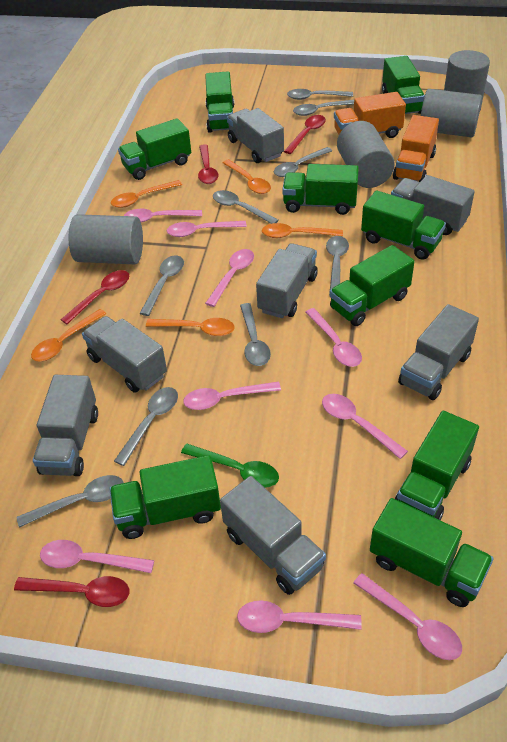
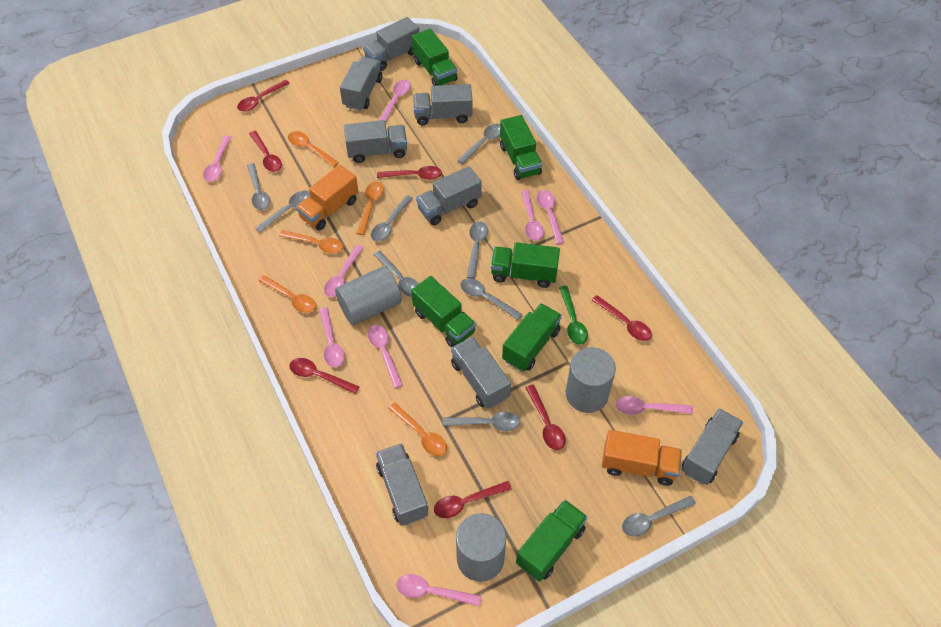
green truck: 9 -> 6
grey cylinder: 4 -> 3
grey truck: 7 -> 8
red spoon: 4 -> 7

